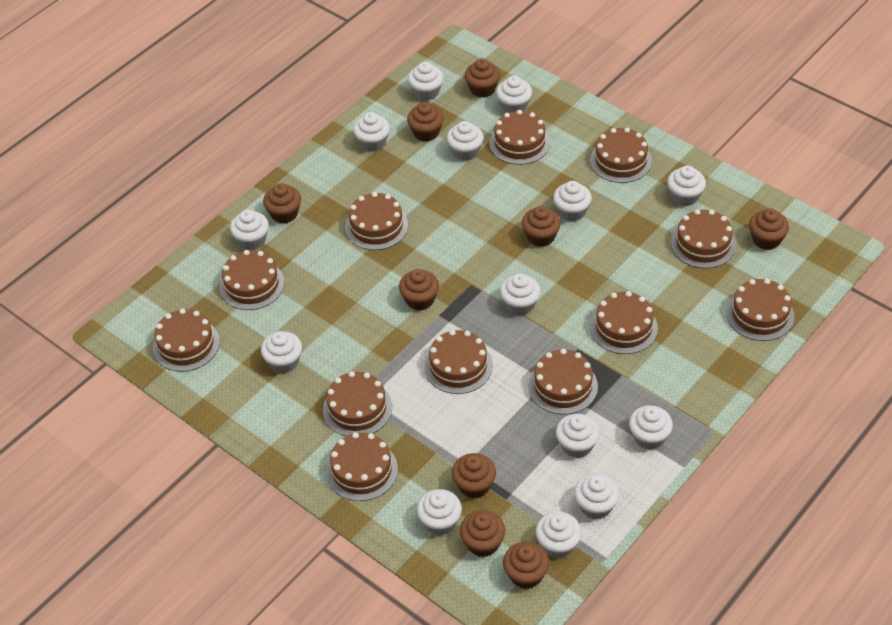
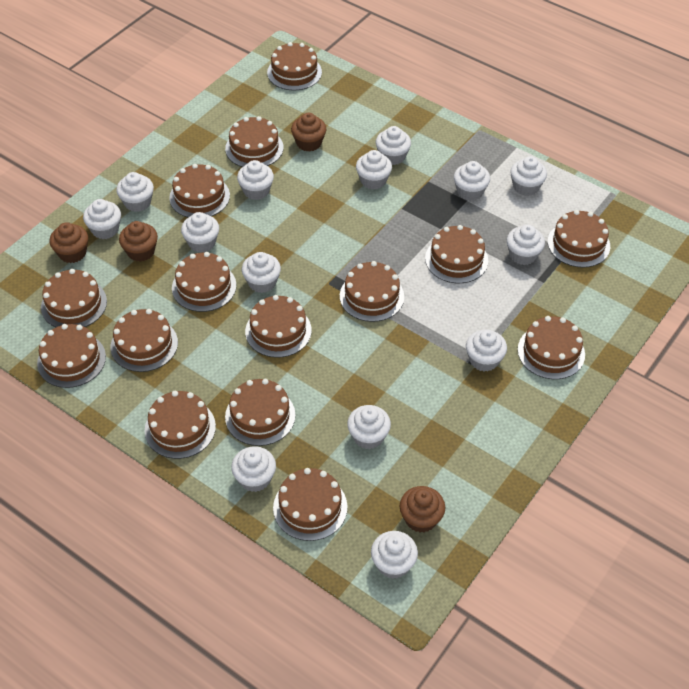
brown cake: 12 -> 15
brown cupcake: 9 -> 4

